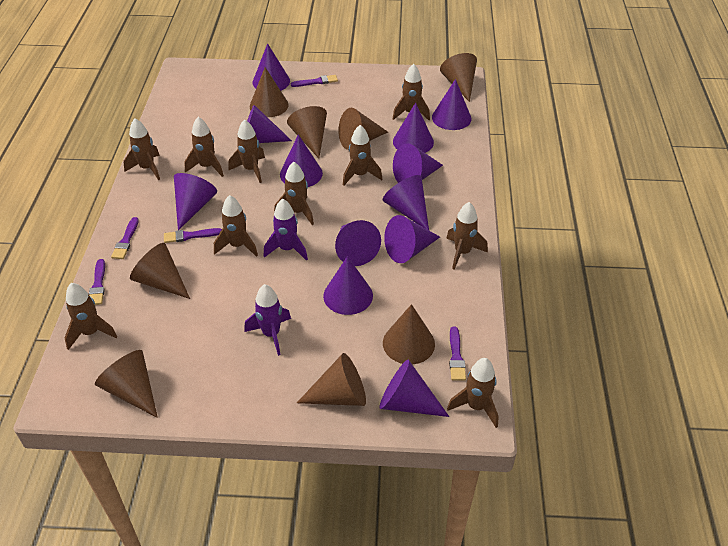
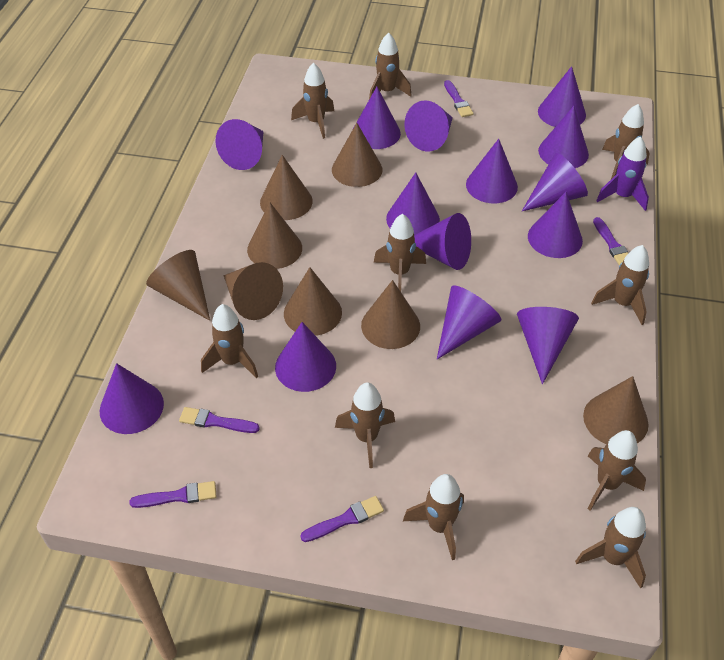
purple cone: 12 -> 14
purple rocket: 2 -> 1

